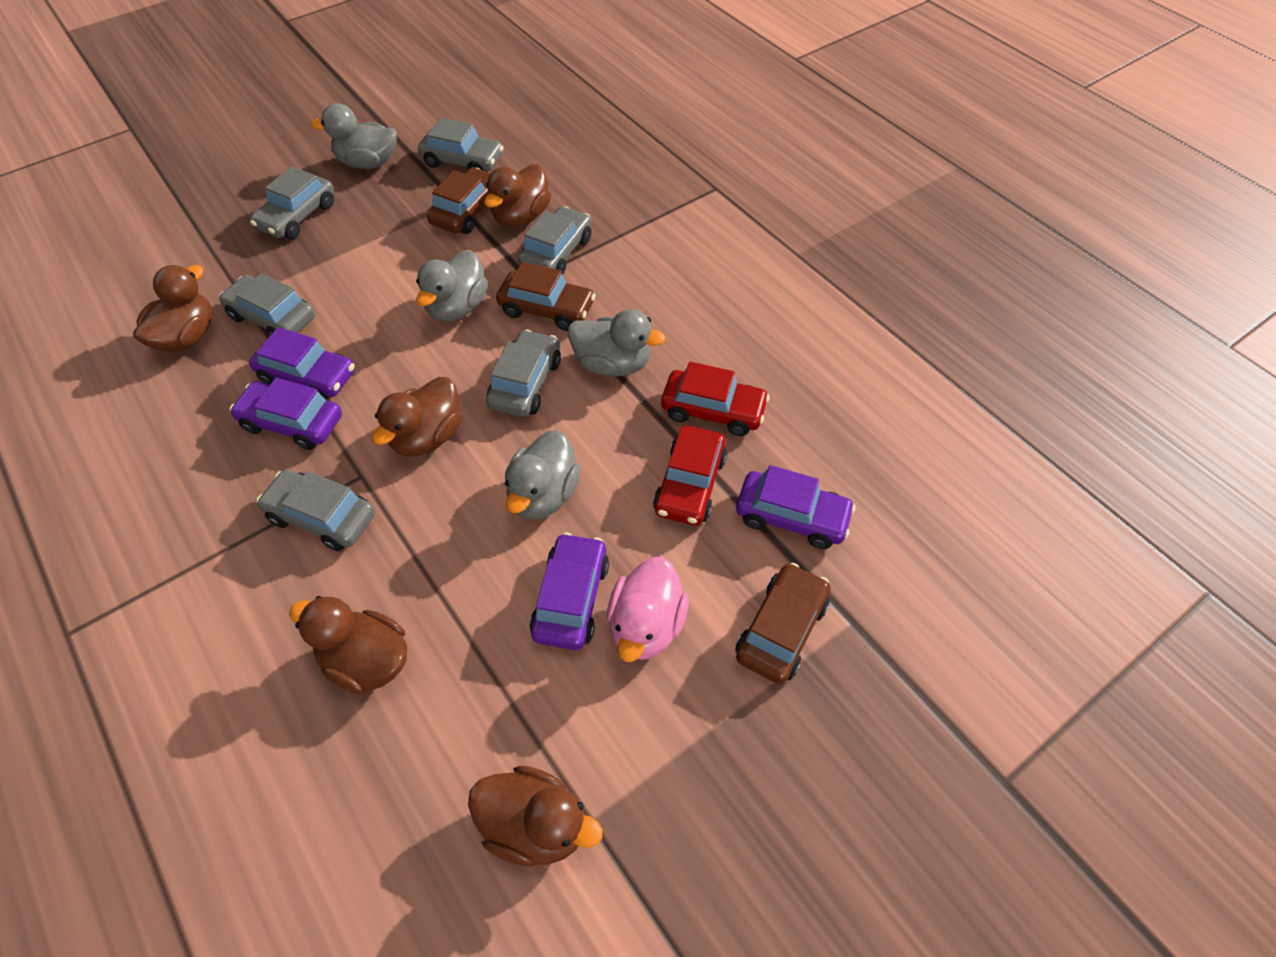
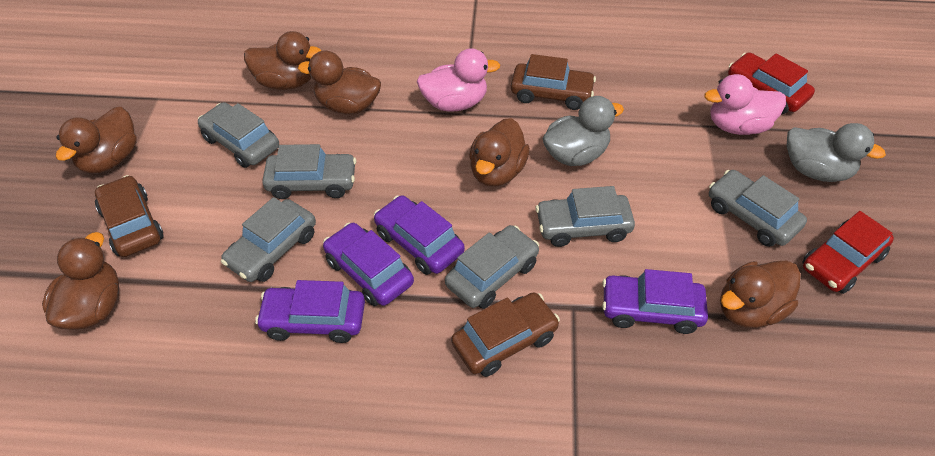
brown duck: 5 -> 6
grey duck: 4 -> 2
pink duck: 1 -> 2

